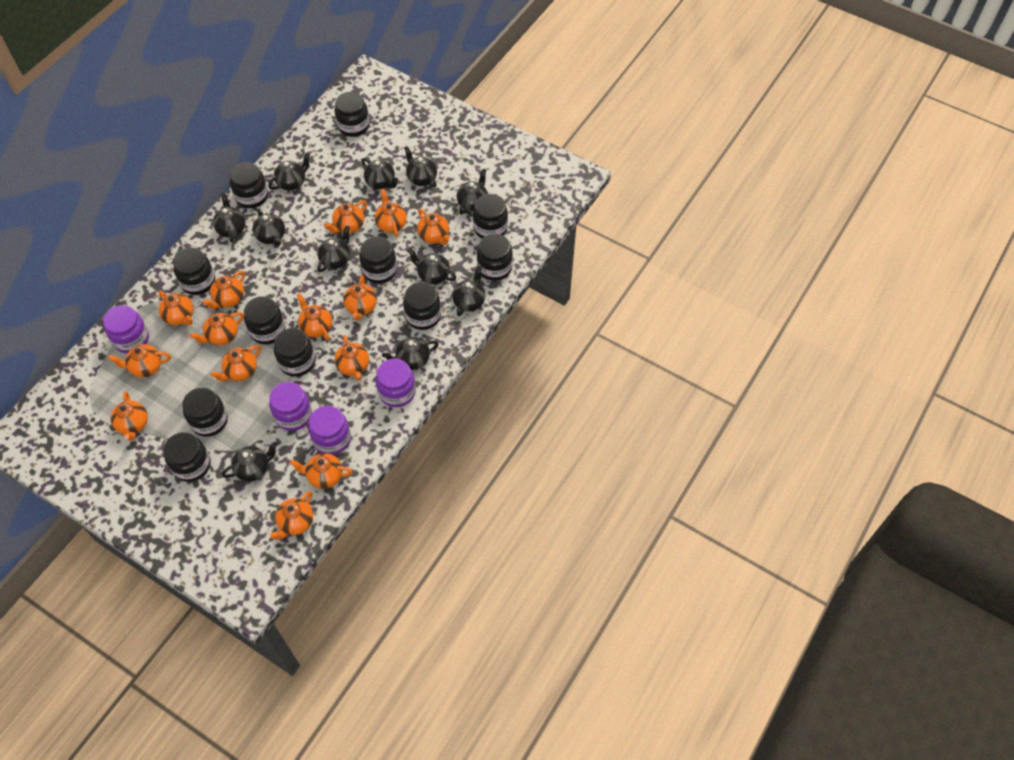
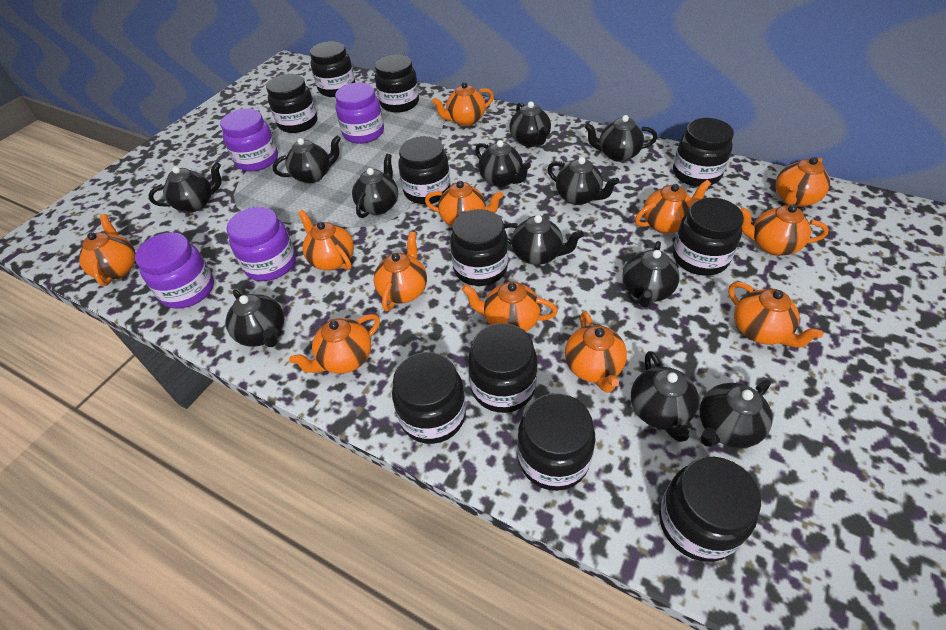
black teapot: 11 -> 12
orange teapot: 14 -> 12

